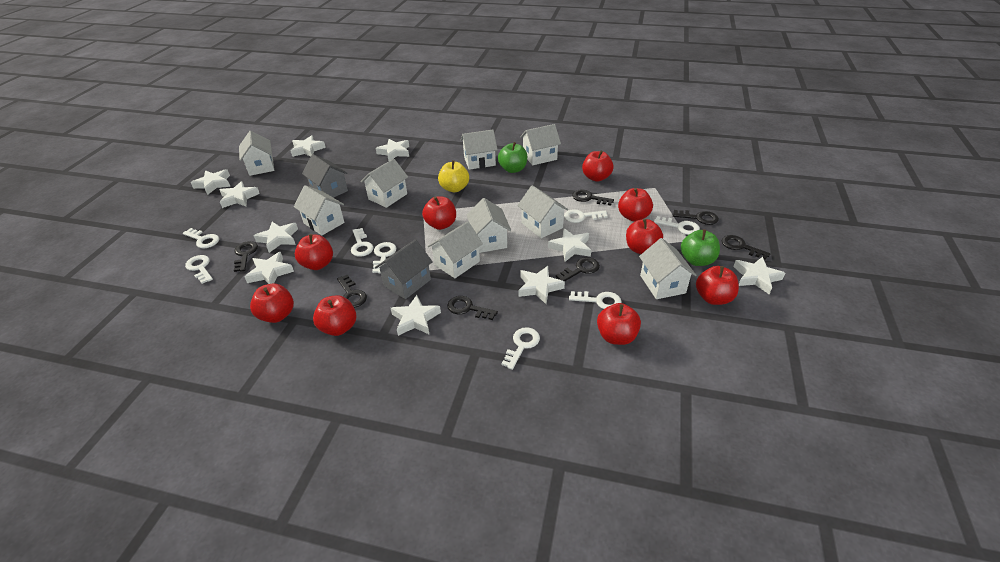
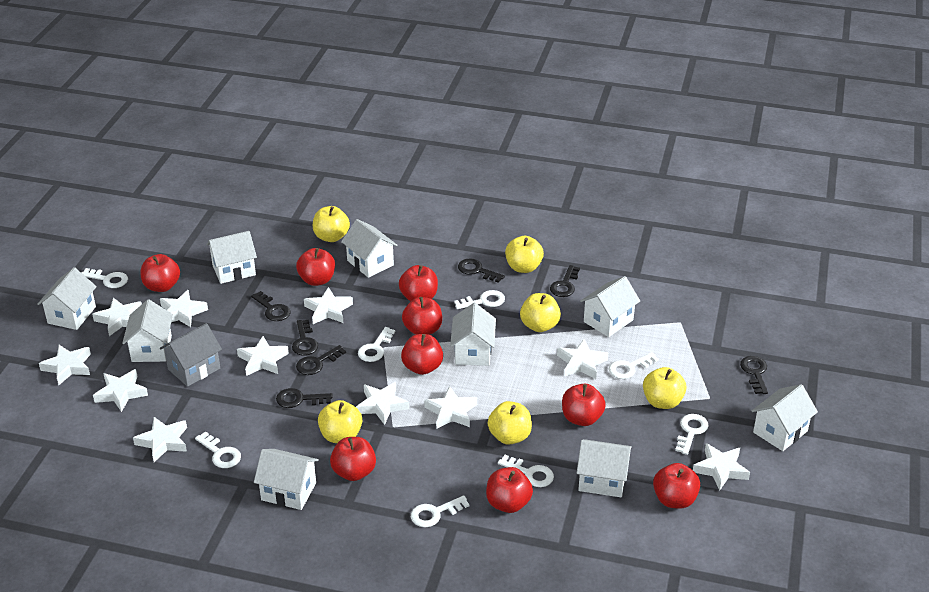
green apple: 2 -> 0
grey house: 2 -> 1
white star: 10 -> 11
yellow apple: 1 -> 6

